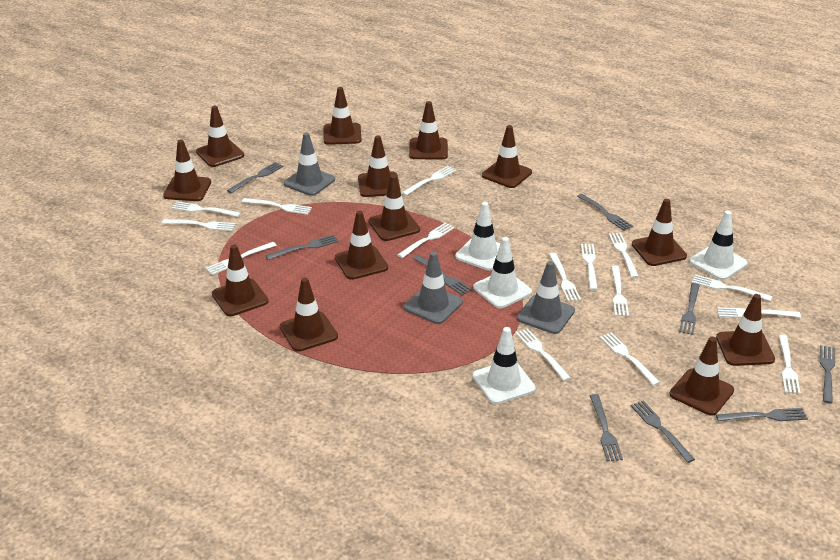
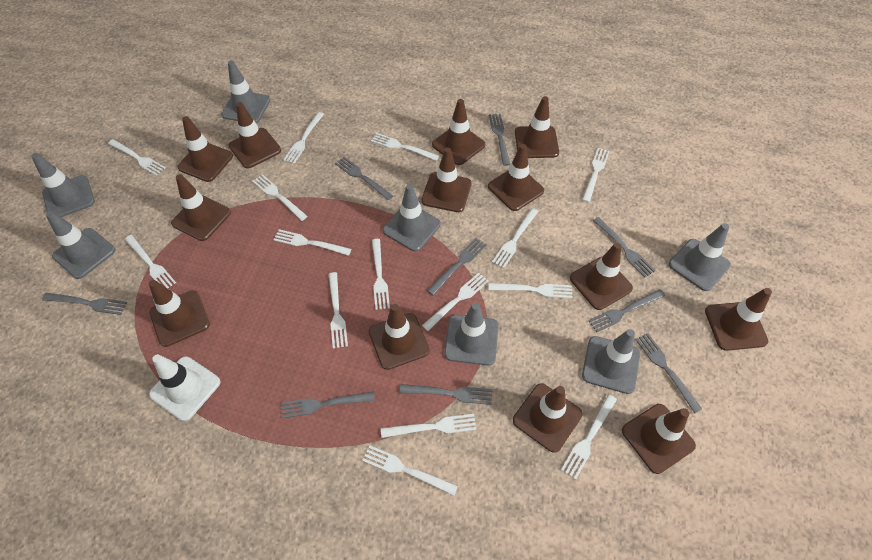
grey traffic cone: 3 -> 7
white traffic cone: 4 -> 1

